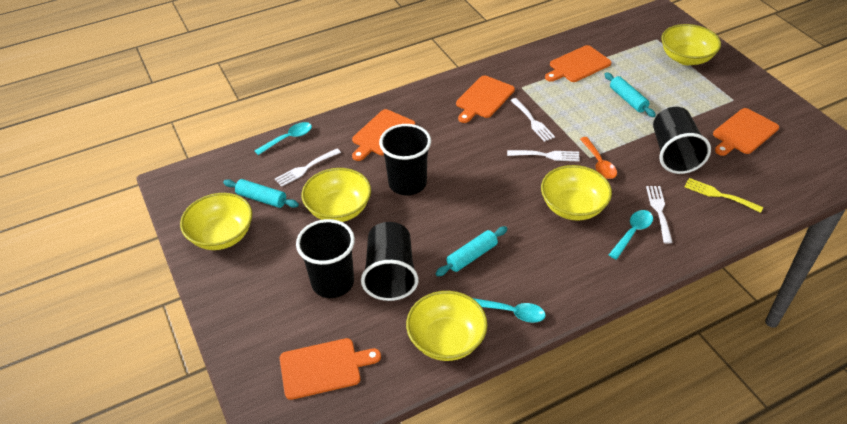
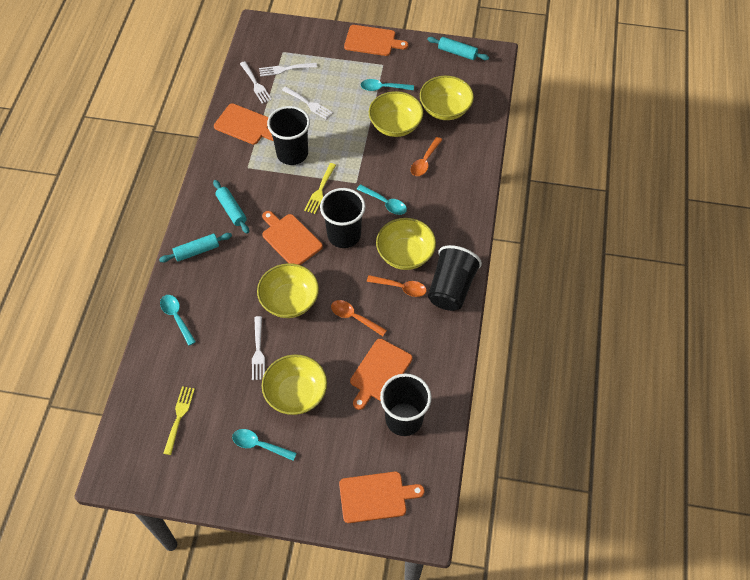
orange spoon: 1 -> 3
turquoise spoon: 3 -> 4
yellow fork: 1 -> 2

